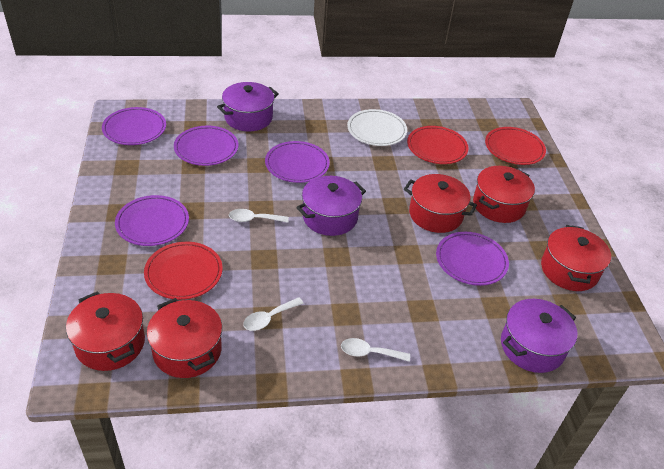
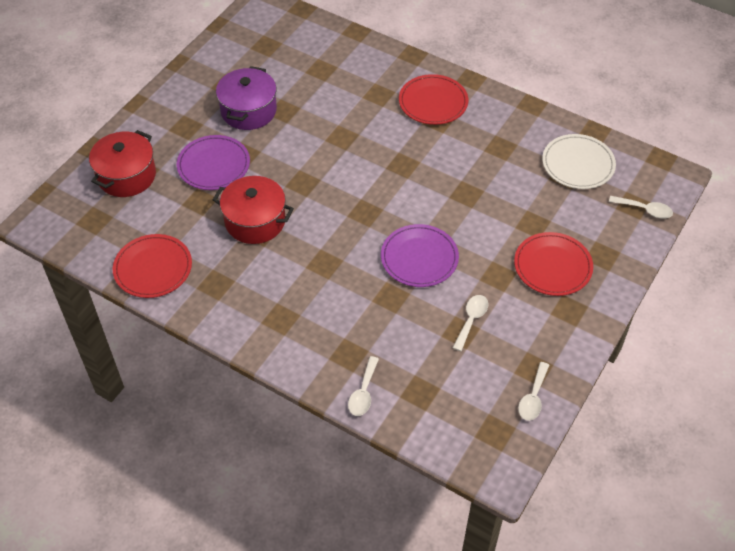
purple plate: 5 -> 2
purple pot: 3 -> 1
red pot: 5 -> 2
white spoon: 3 -> 4

